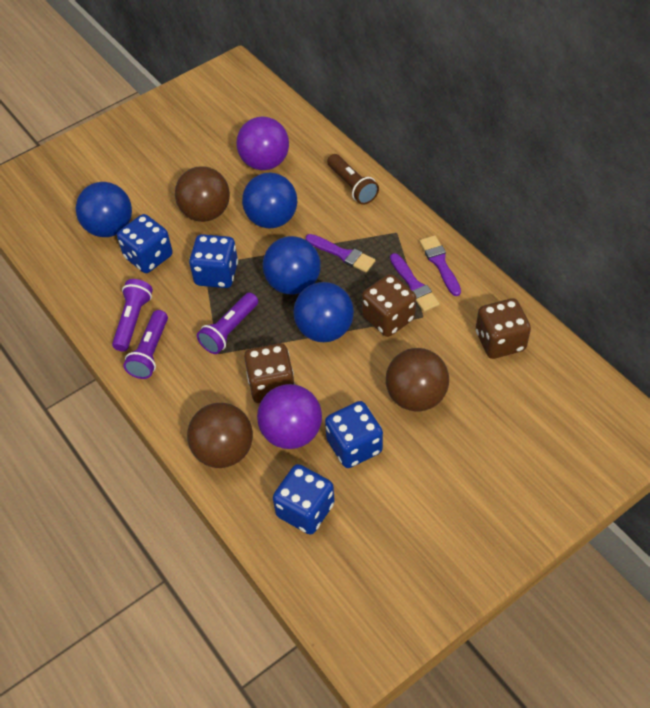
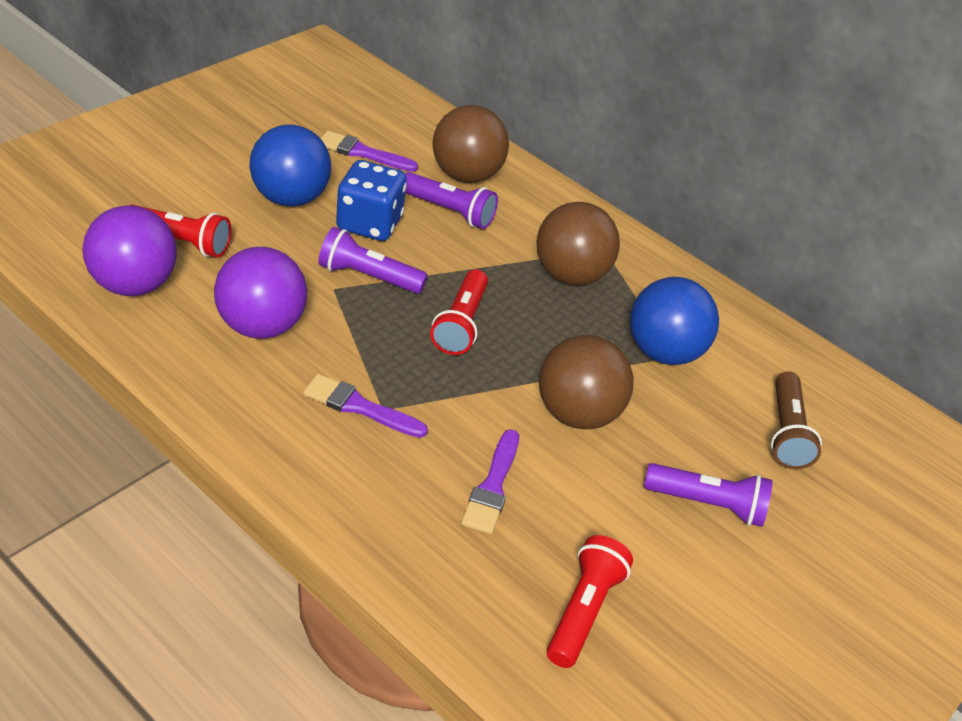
blue ball: 4 -> 2
blue dice: 4 -> 1
brown dice: 3 -> 0
red flashlight: 0 -> 3

